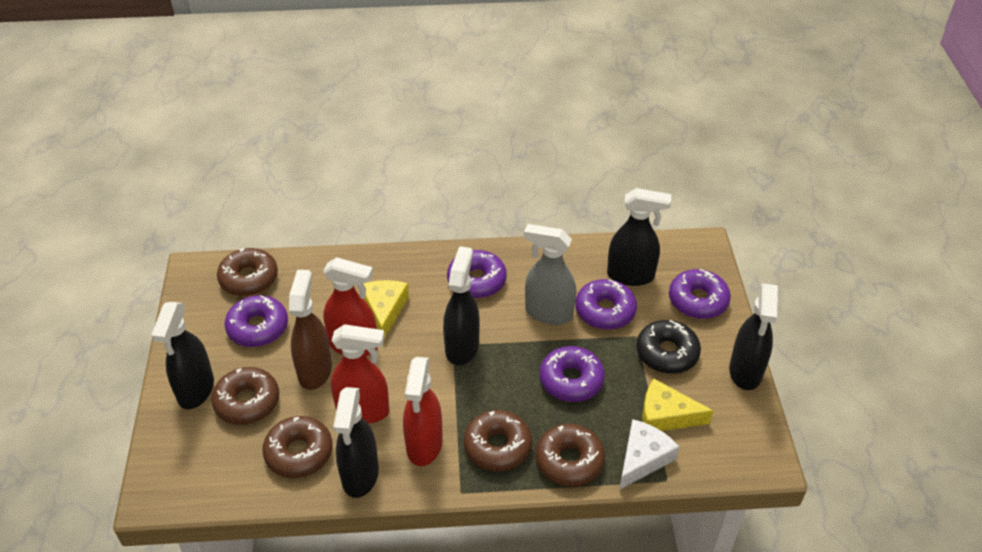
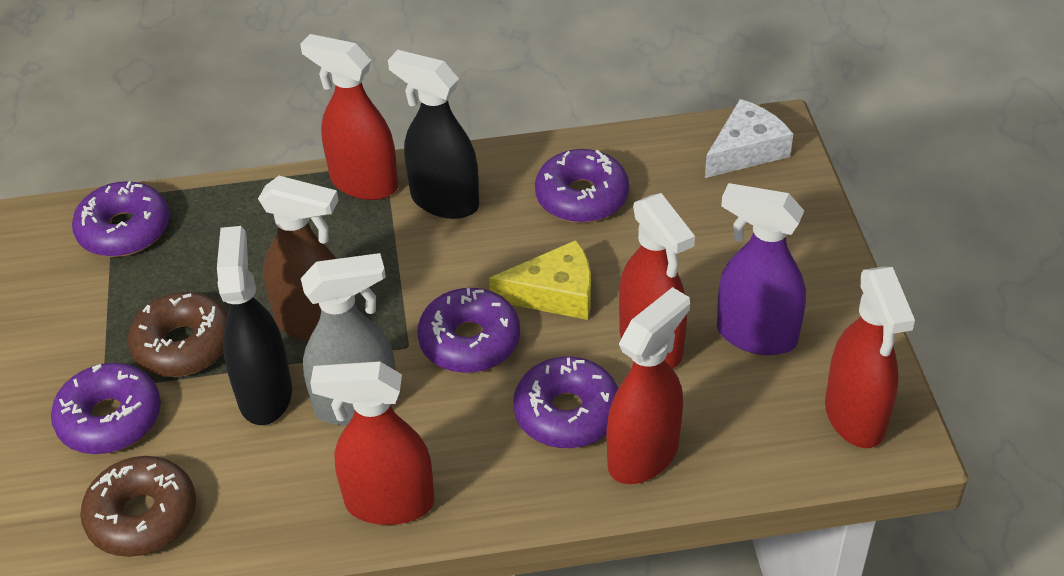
black donut: 1 -> 0
black spray bottle: 5 -> 2
brown donut: 5 -> 2
purple spray bottle: 0 -> 1
red spray bottle: 3 -> 5
yellow cheese: 2 -> 1

